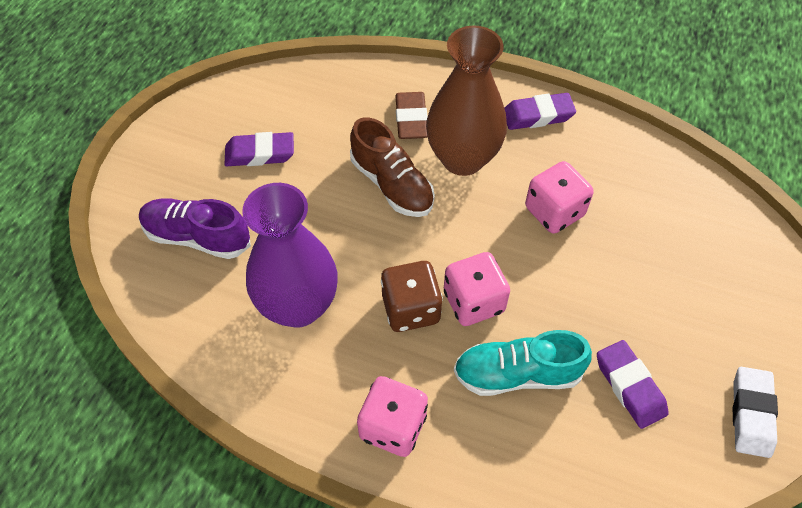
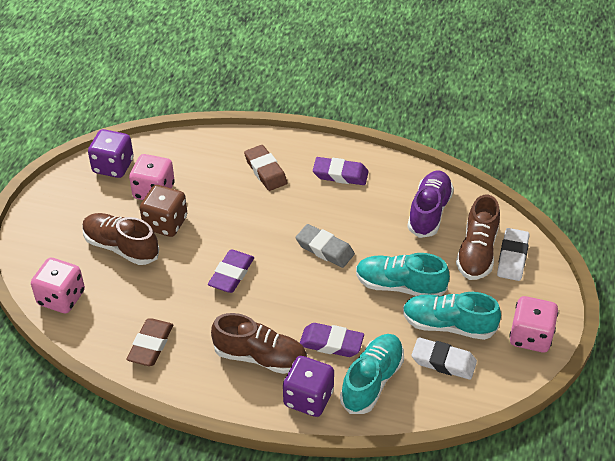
brown eraser: 1 -> 2
brown shoe: 1 -> 3
brown vase: 1 -> 0
grey eraser: 0 -> 1
purple dice: 0 -> 2
purple vase: 1 -> 0
turquoise shoe: 1 -> 3
white eraser: 1 -> 2

